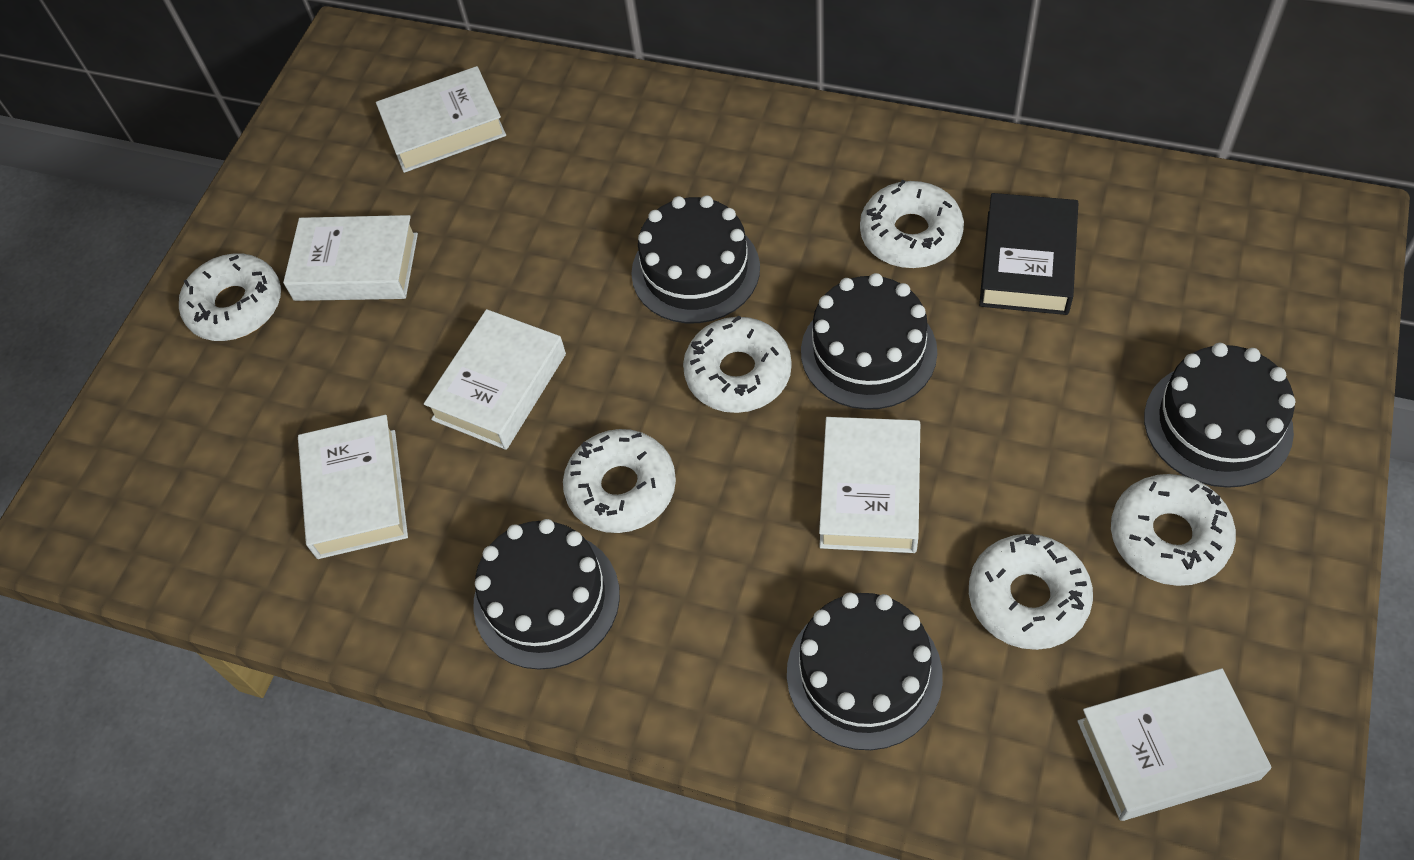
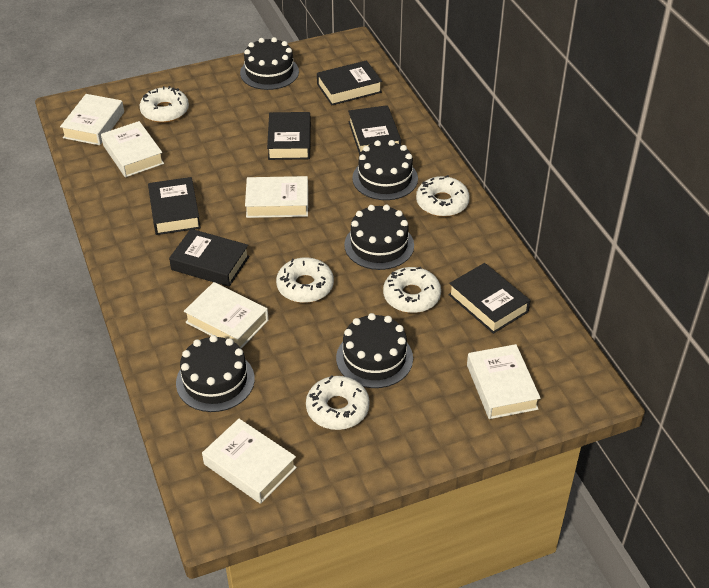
black book: 1 -> 6
white donut: 6 -> 5

